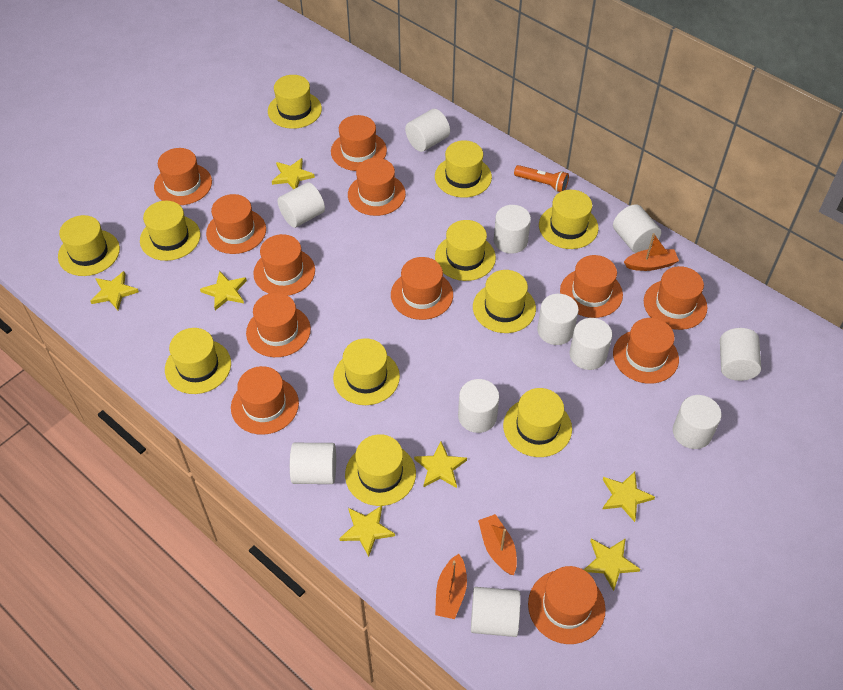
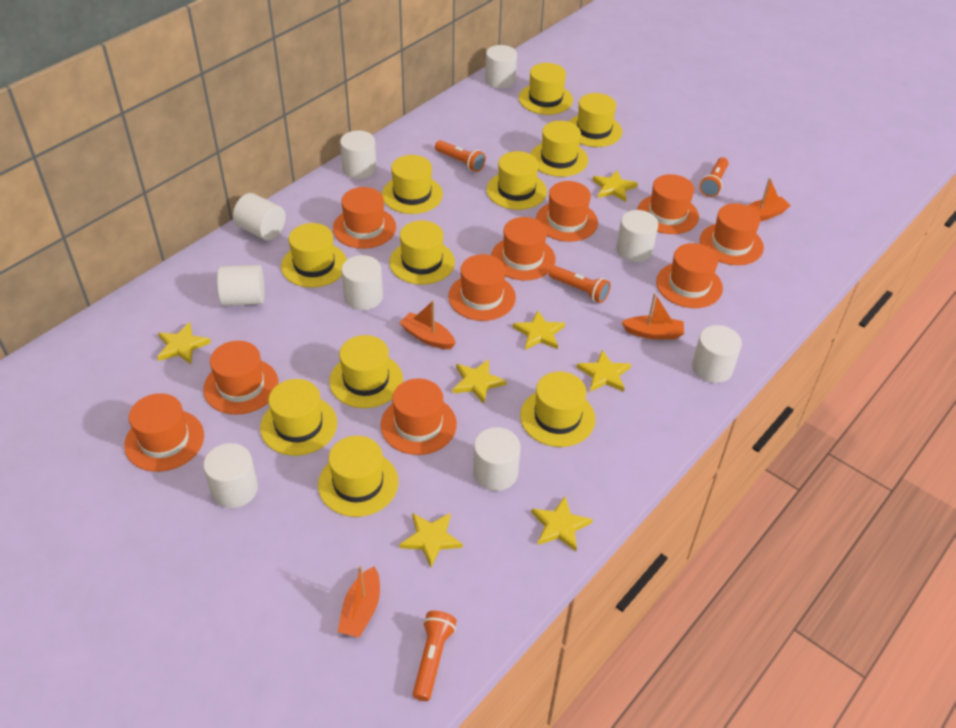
orange boat: 3 -> 4
orange flashlight: 1 -> 4
orange hat: 12 -> 10
white cylinder: 11 -> 9

